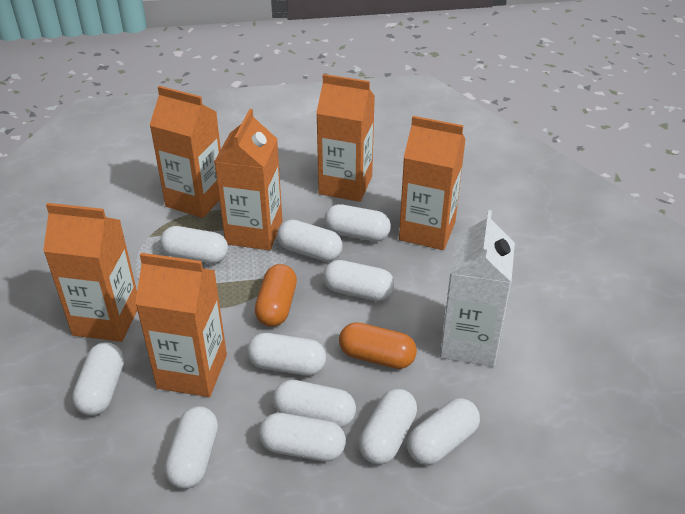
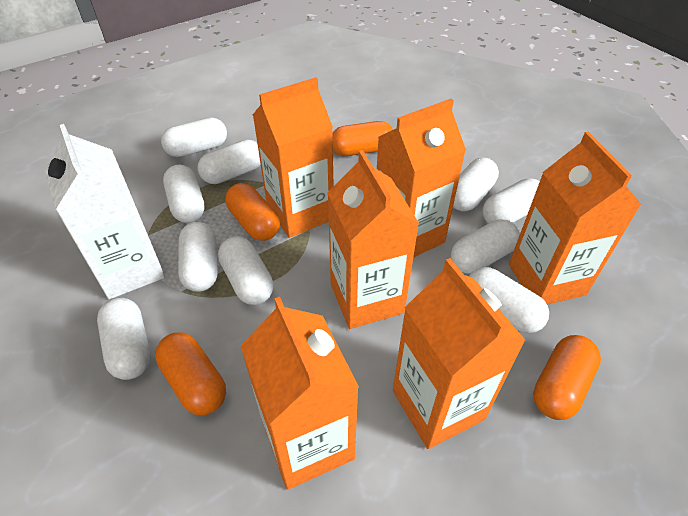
orange capsule: 2 -> 4
white capsule: 11 -> 10

